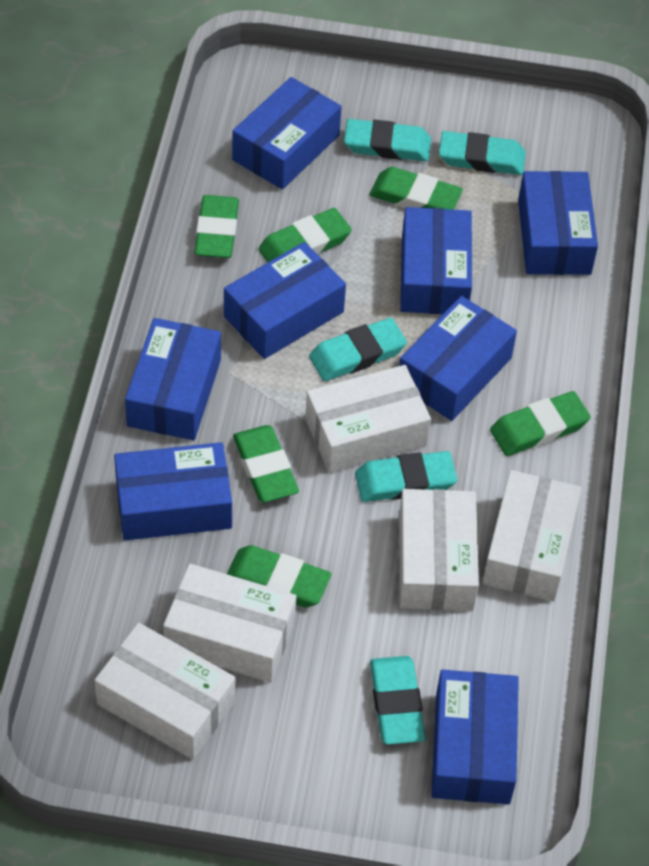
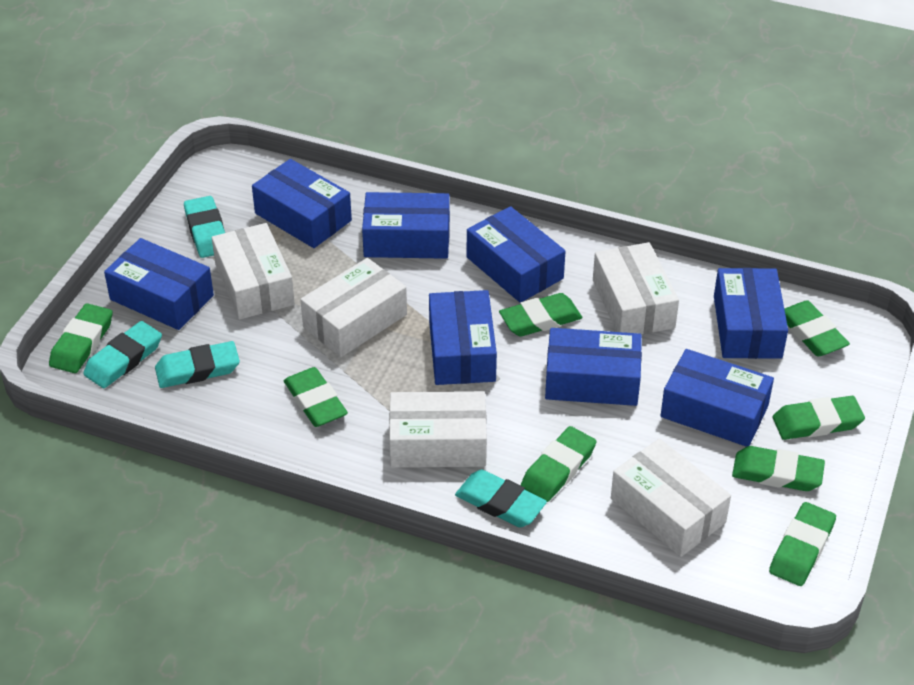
green eraser: 6 -> 8
turquoise eraser: 5 -> 4

